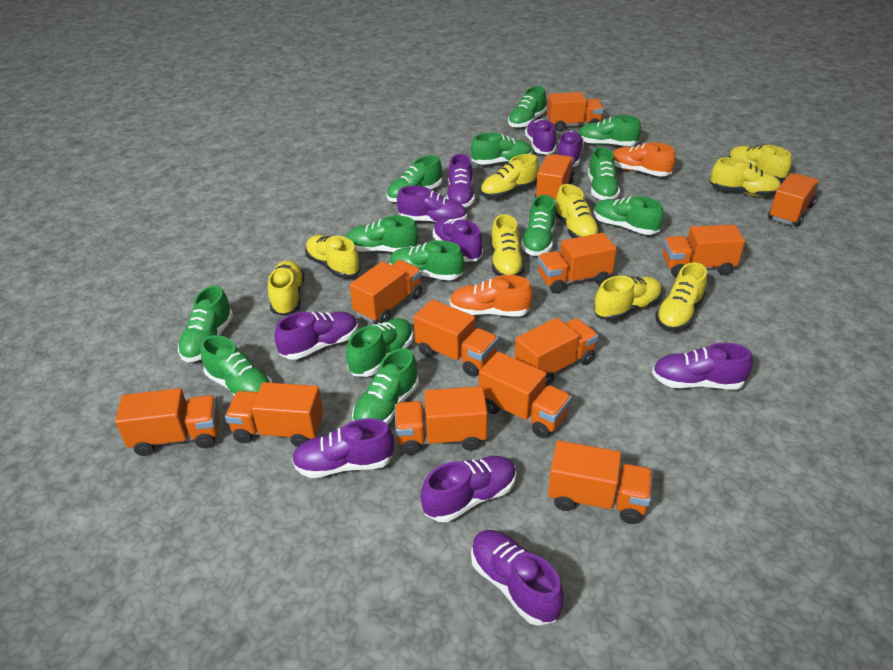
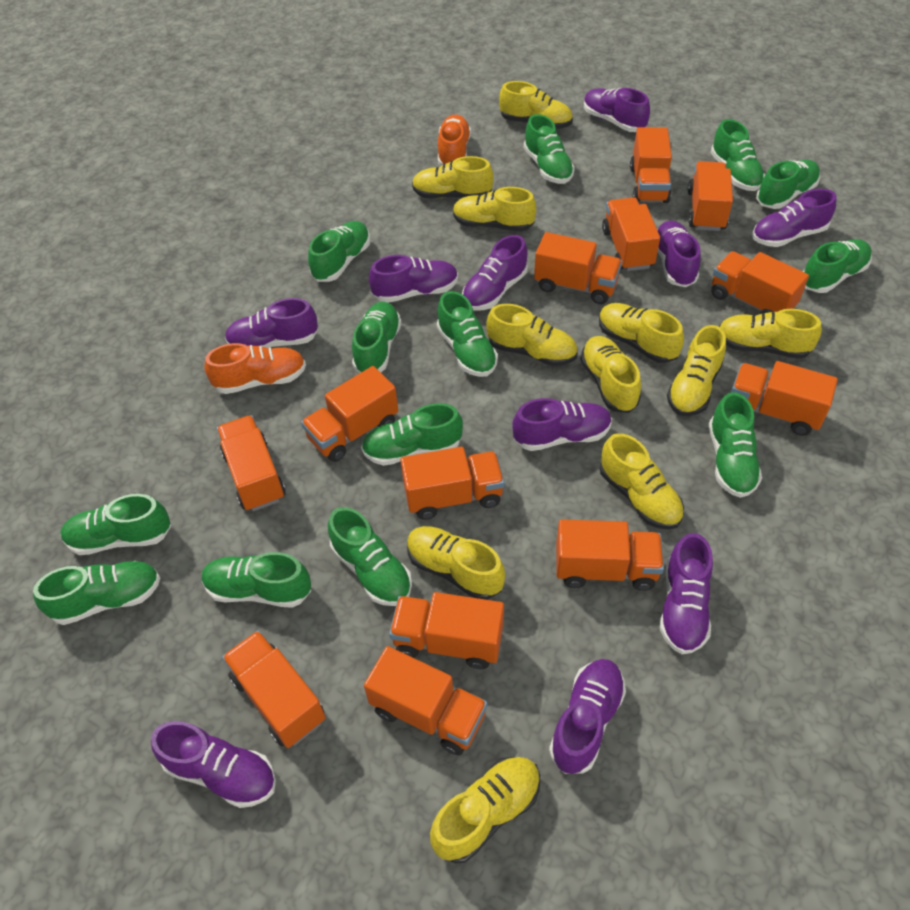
yellow shoe: 9 -> 11

